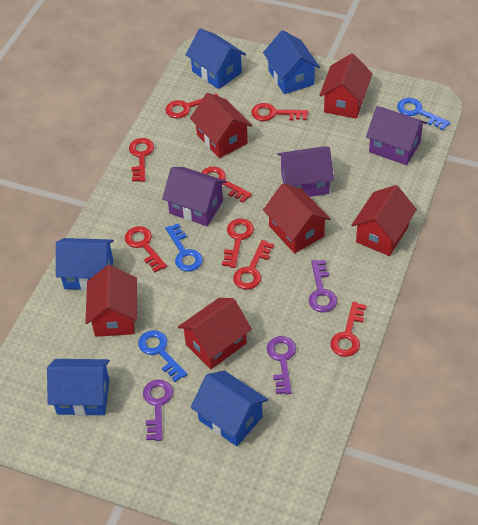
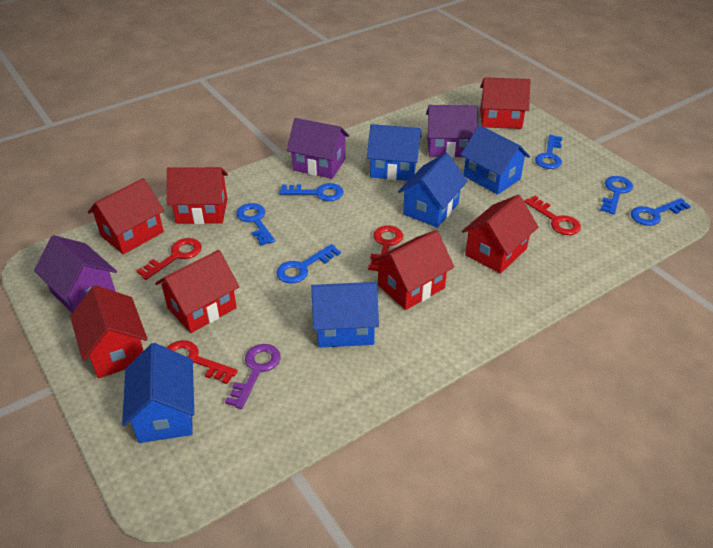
blue key: 3 -> 6
purple key: 3 -> 1
red house: 6 -> 7
red key: 8 -> 4

